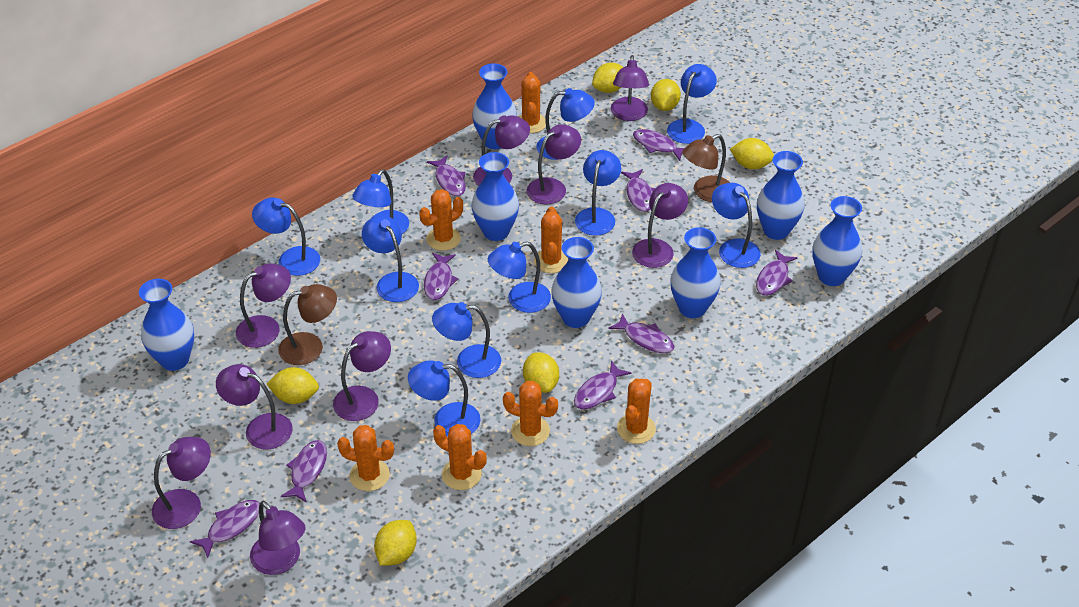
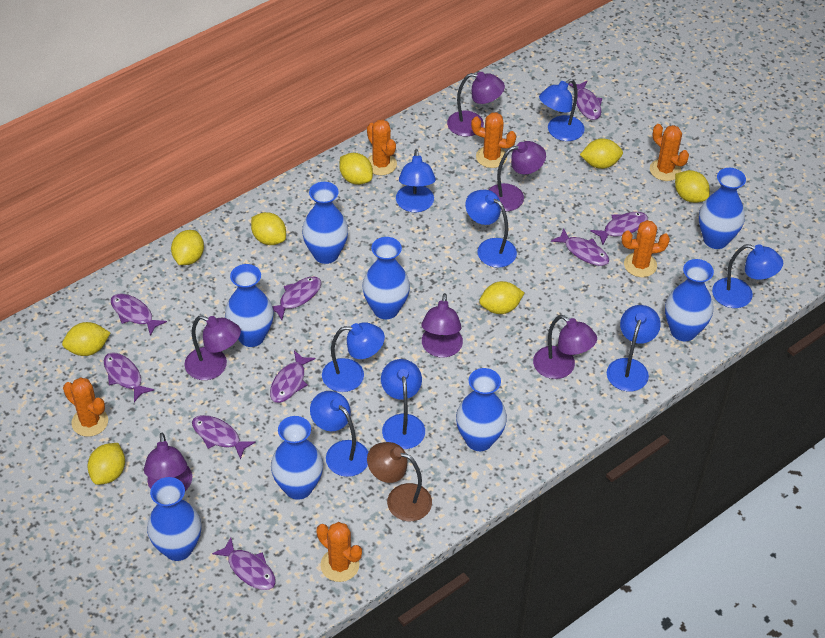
blue lamp: 10 -> 8
blue vase: 7 -> 8
brown lamp: 2 -> 1
orange cactus: 7 -> 6
purple lamp: 9 -> 6
yellow lemon: 6 -> 8

